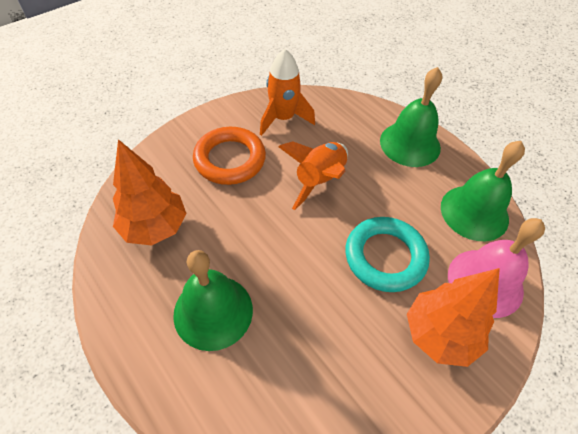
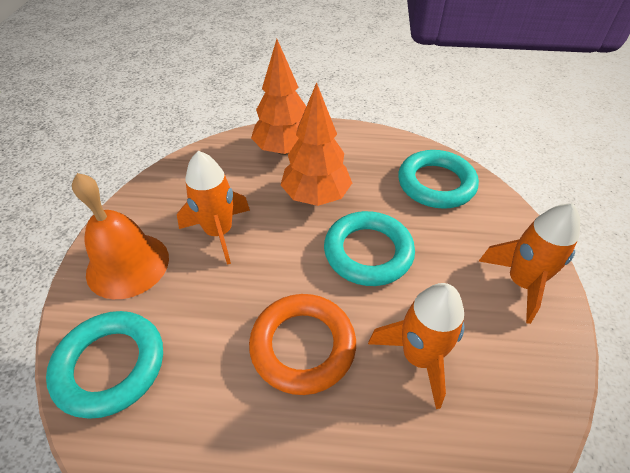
green bell: 3 -> 0
orange bell: 0 -> 1
orange rocket: 2 -> 3
pink bell: 1 -> 0
turquoise ring: 1 -> 3

